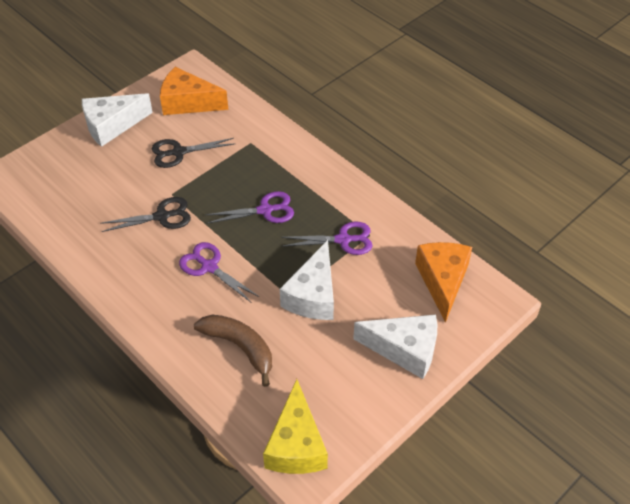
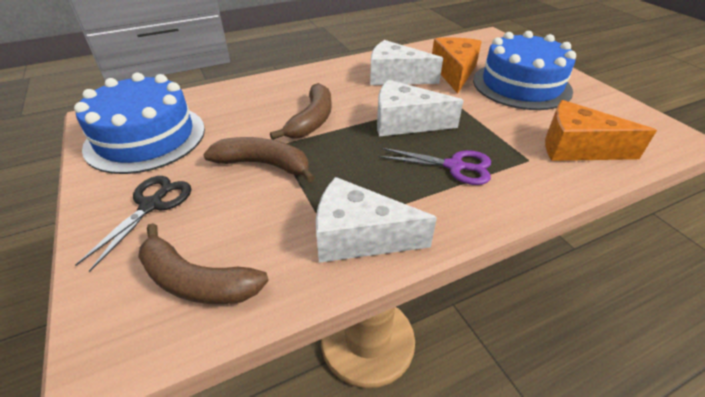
black scissors: 2 -> 1
blue cake: 0 -> 2
brown banana: 1 -> 3
purple scissors: 3 -> 1
yellow cheese: 1 -> 0

